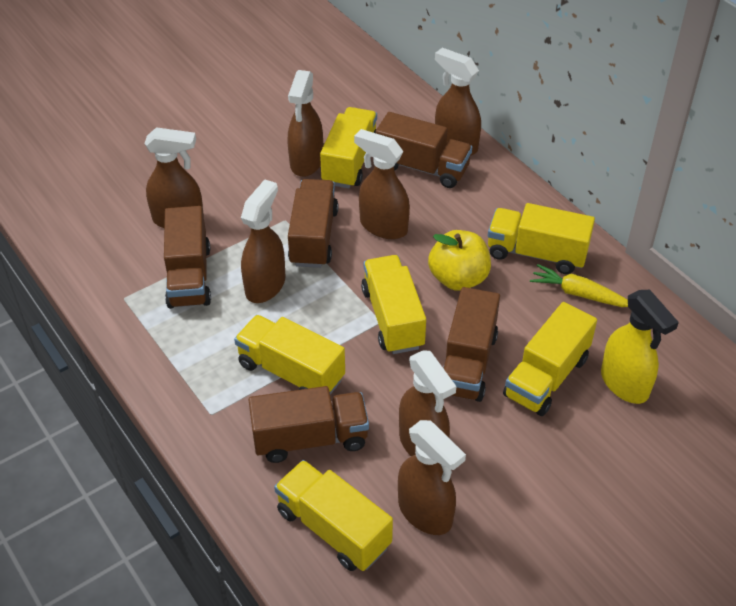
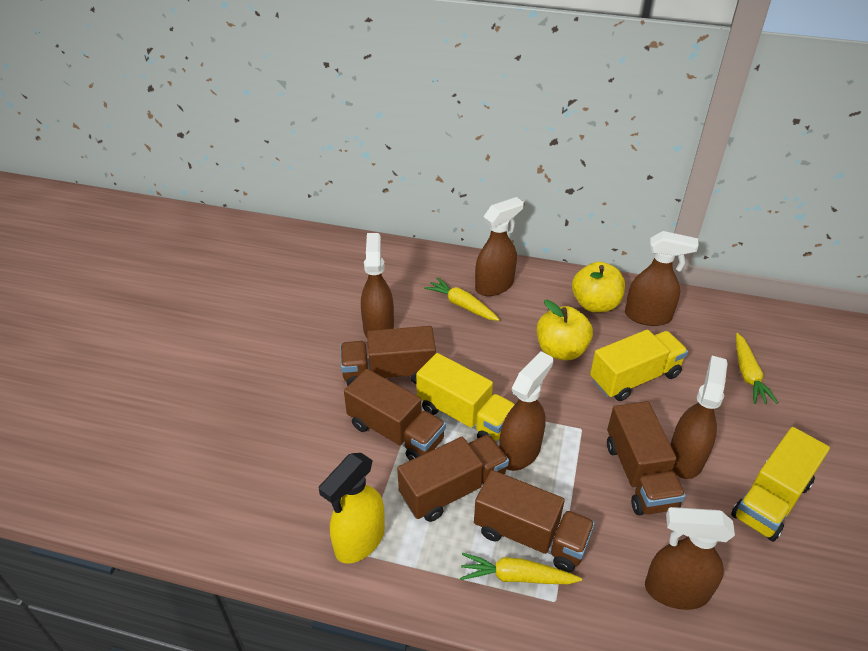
brown spray bottle: 7 -> 6
yellow apple: 1 -> 2
yellow carrot: 1 -> 3
yellow truck: 6 -> 3

